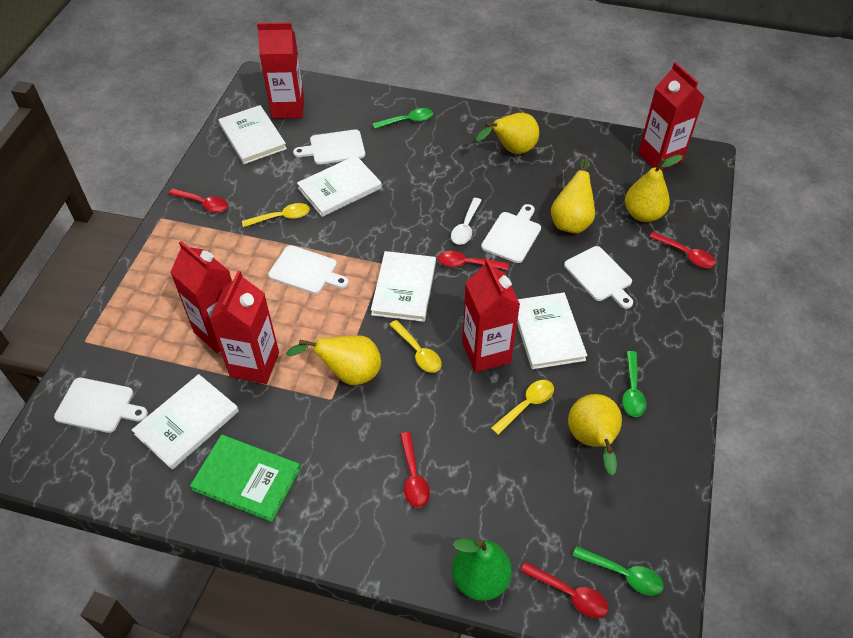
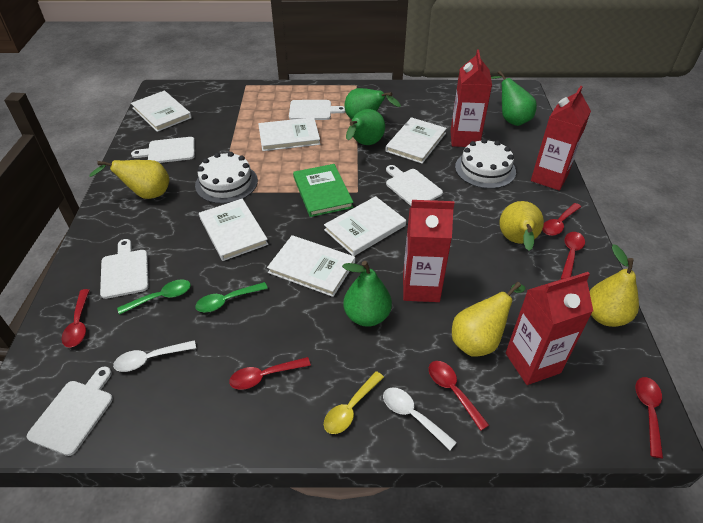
green pear: 1 -> 4
green spoon: 3 -> 2
red carton: 5 -> 4
red spoon: 5 -> 6
white book: 5 -> 6
white cake: 0 -> 2
white spoon: 1 -> 2
yellow pear: 5 -> 4
yellow spoon: 3 -> 1

